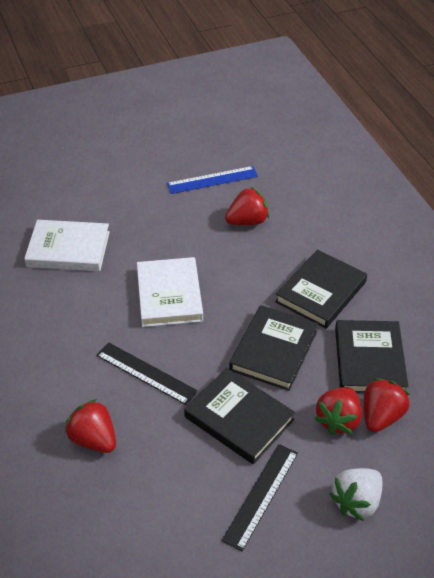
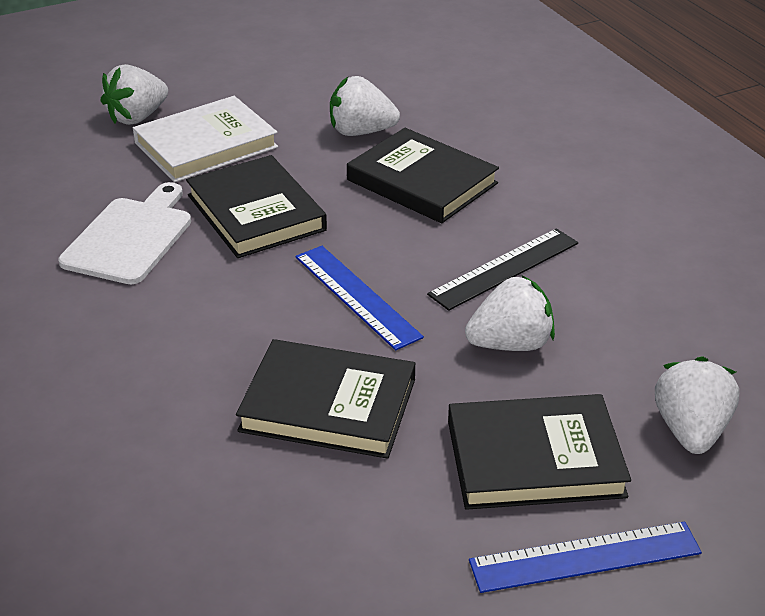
black ruler: 2 -> 1
blue ruler: 1 -> 2
red strawberry: 4 -> 0
white book: 2 -> 1
white cutting board: 0 -> 1
white strawberry: 1 -> 4

